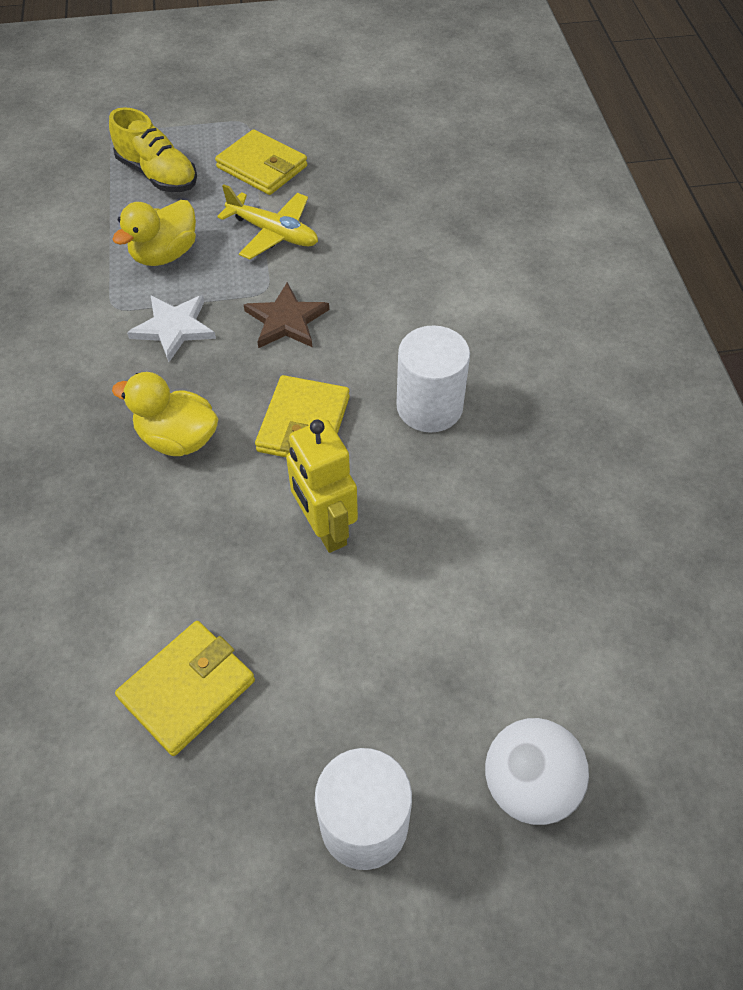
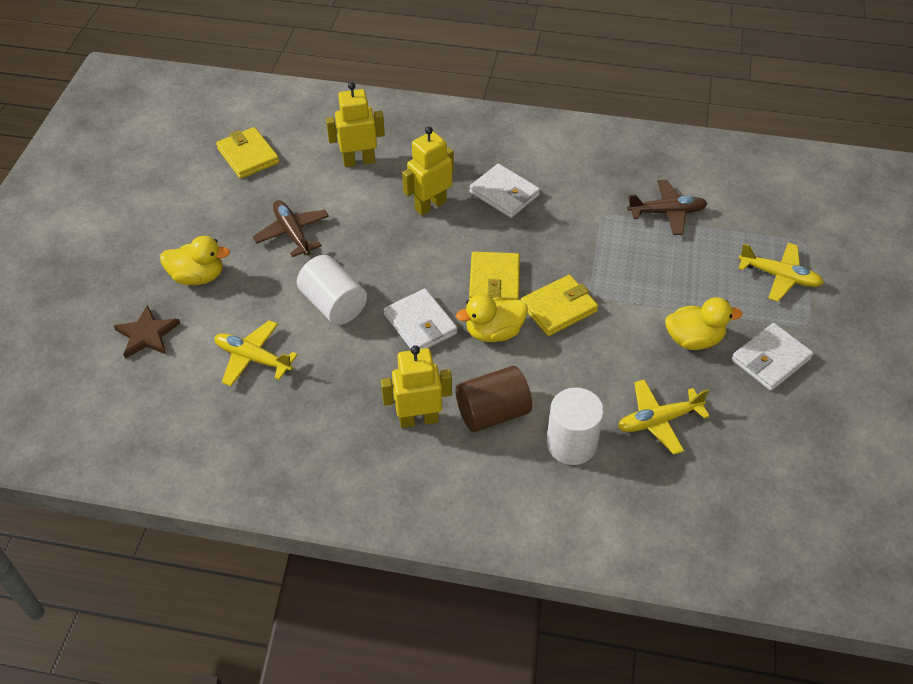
brown cylinder: 0 -> 1
brown plane: 0 -> 2
white ball: 1 -> 0
white star: 1 -> 0
white wallet: 0 -> 3
yellow duck: 2 -> 3
yellow plane: 1 -> 3
yellow robot: 1 -> 3
yellow shoe: 1 -> 0

